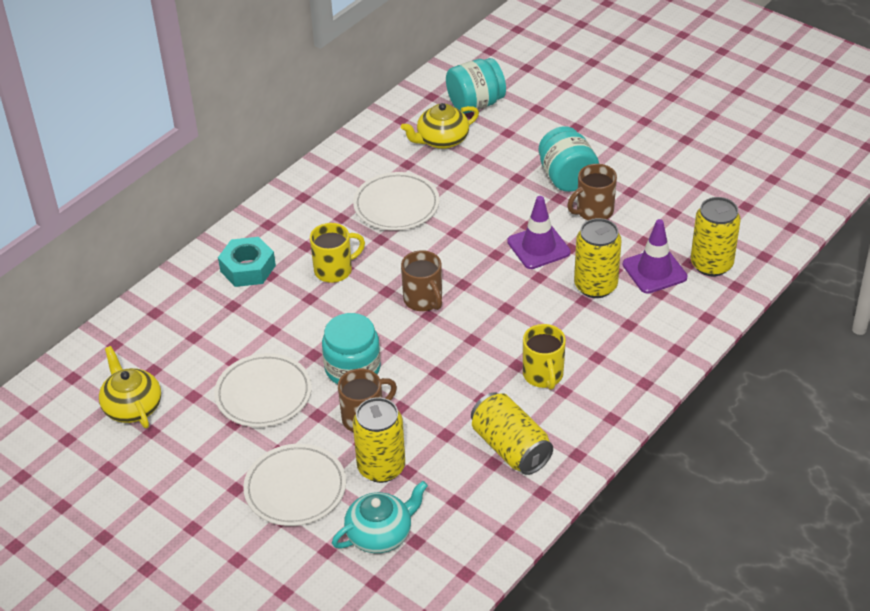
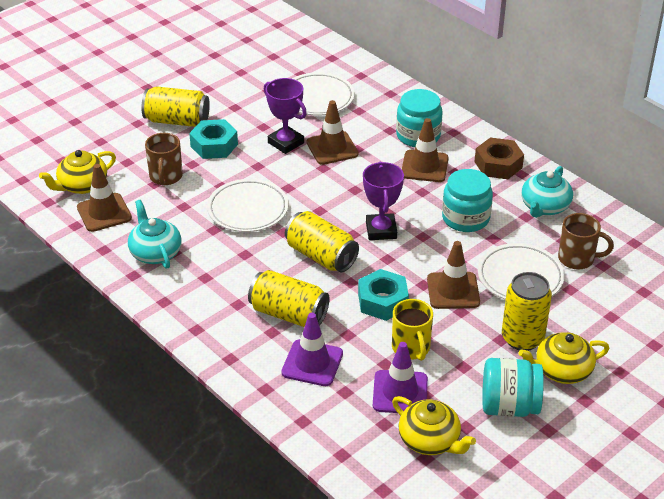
brown mug: 3 -> 2
brown nut: 0 -> 1
brown traffic cone: 0 -> 4
purple trophy: 0 -> 2
turquoise nut: 1 -> 2
turquoise teapot: 1 -> 2
yellow mug: 2 -> 1
yellow teapot: 2 -> 3

